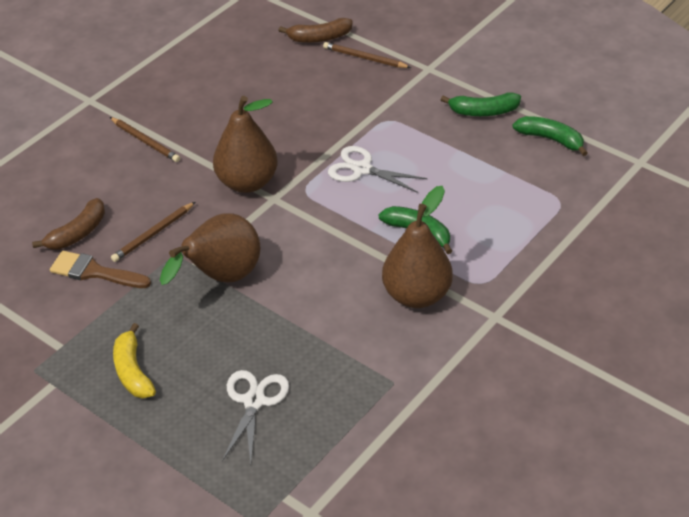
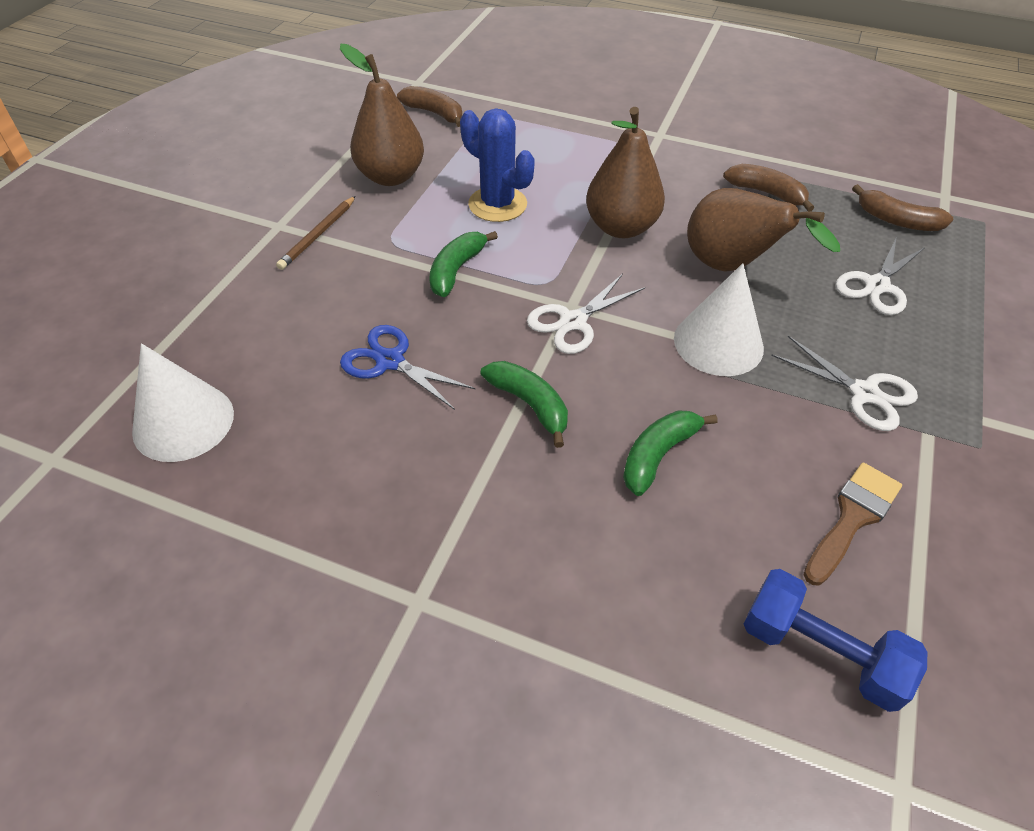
blue cactus: 0 -> 1
blue dumbbell: 0 -> 1
blue scissors: 0 -> 1
brown banana: 2 -> 3
brown pencil: 3 -> 1
white cone: 0 -> 2
white scissors: 2 -> 3
yellow banana: 1 -> 0

